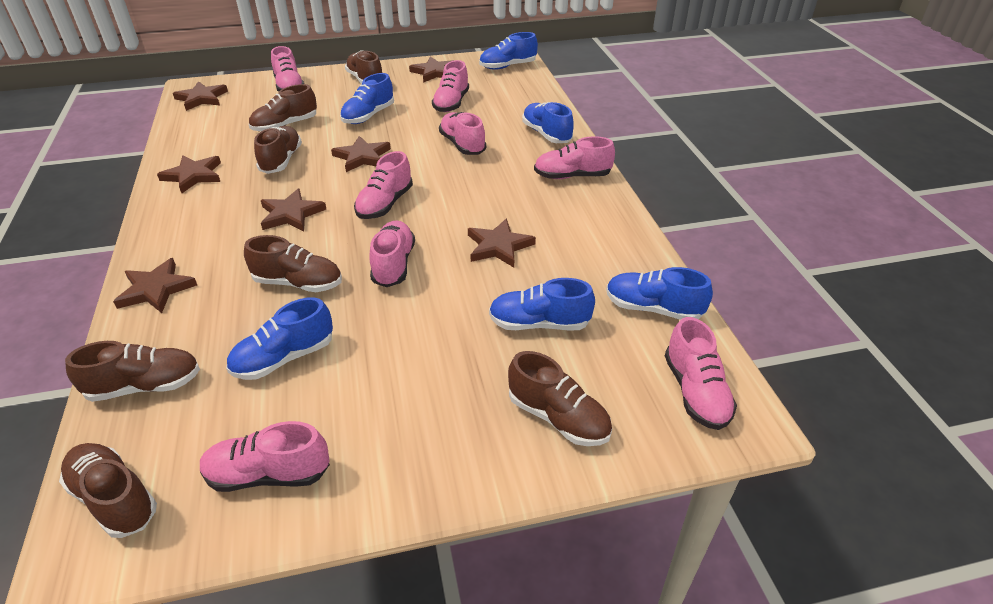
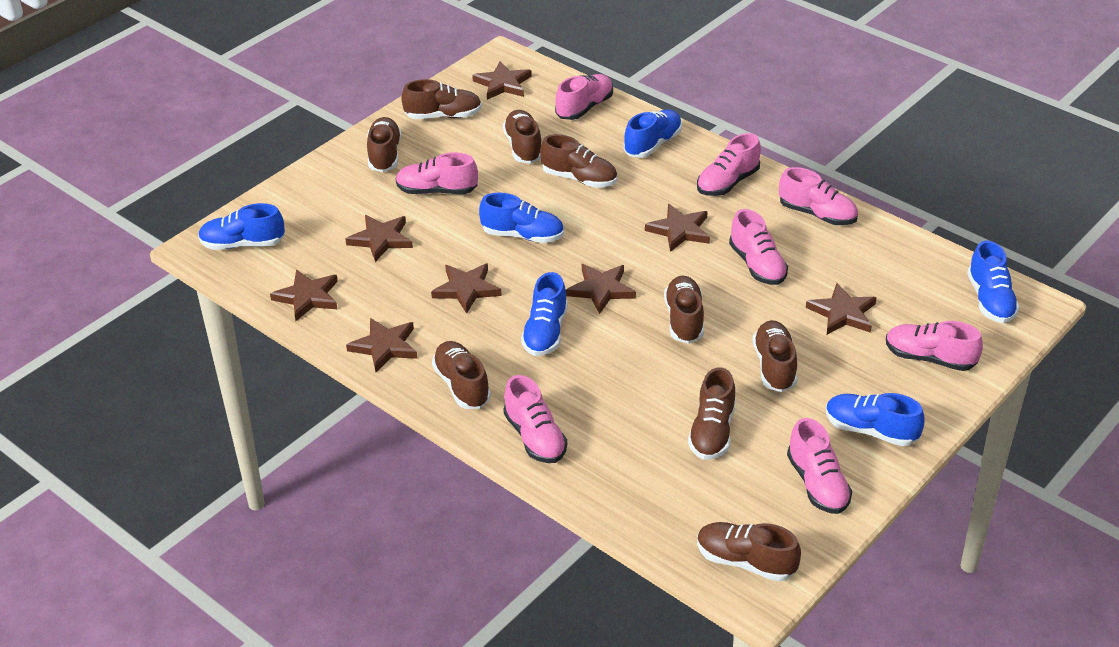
brown shoe: 7 -> 9
brown star: 7 -> 8

